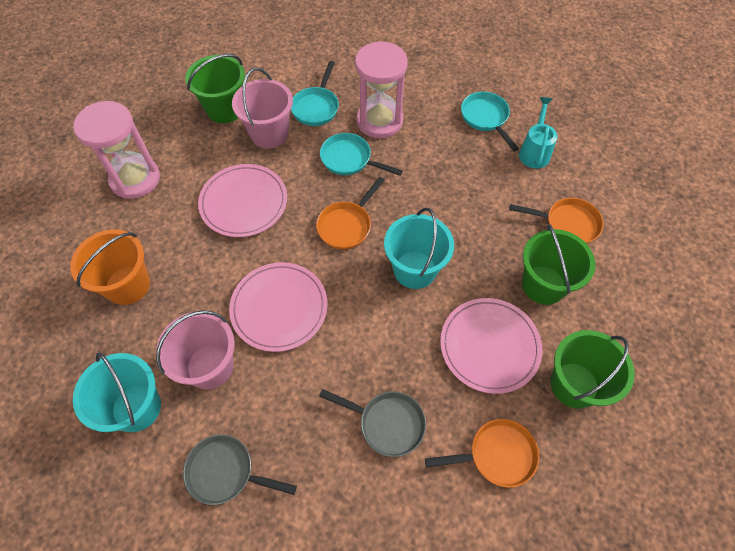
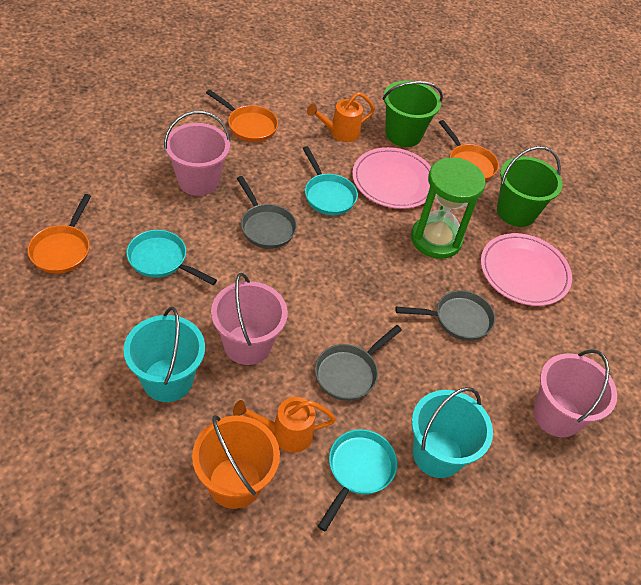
green bucket: 3 -> 2
green hourglass: 0 -> 1
grey pan: 2 -> 3
orange watering can: 0 -> 2
pink bucket: 2 -> 3
pink hourglass: 2 -> 0
pink plate: 3 -> 2
turquoise watering can: 1 -> 0

